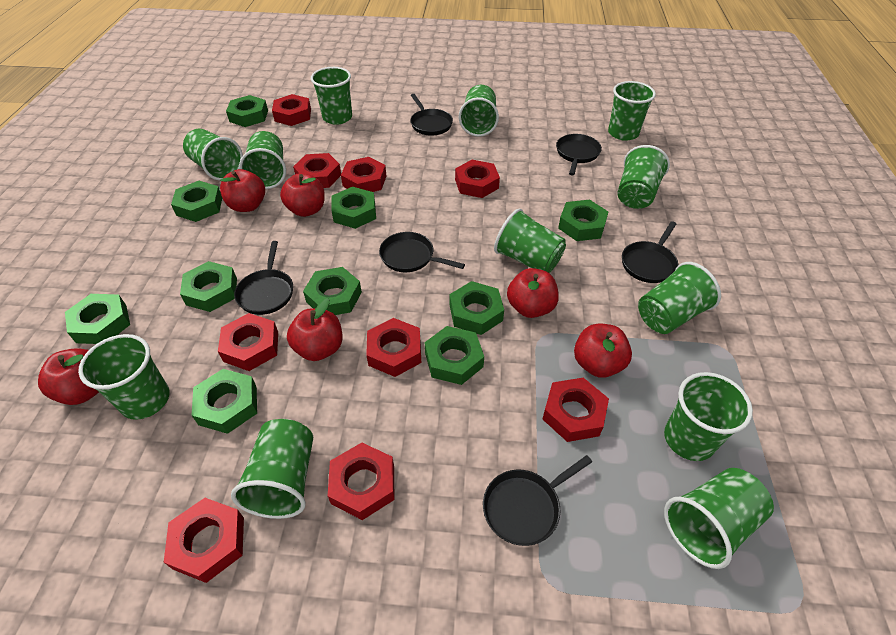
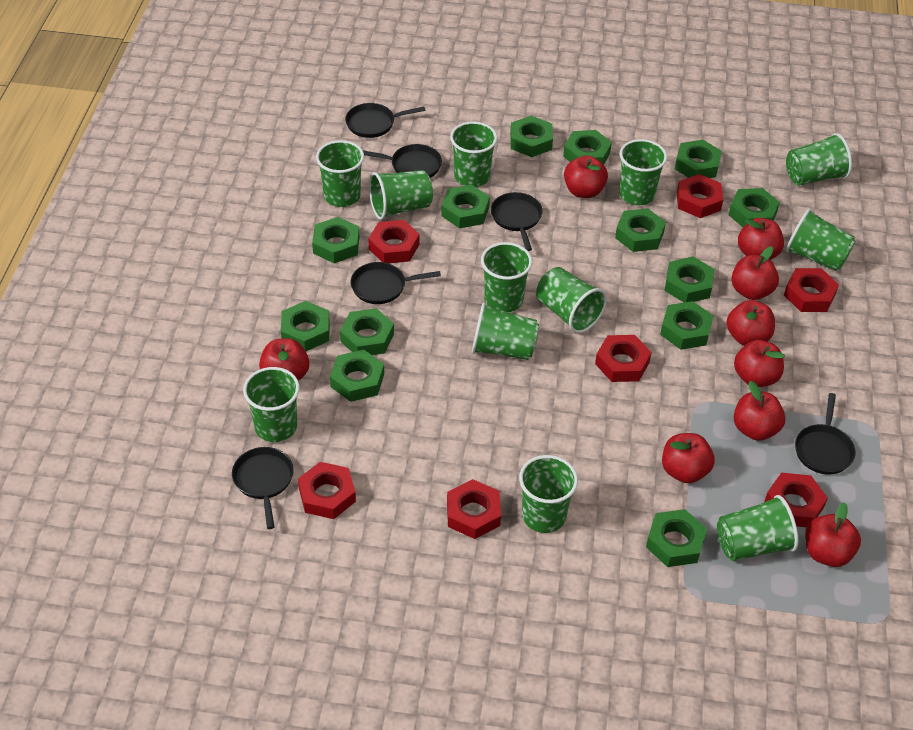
green nut: 10 -> 13
red apple: 6 -> 9
red nut: 9 -> 7

